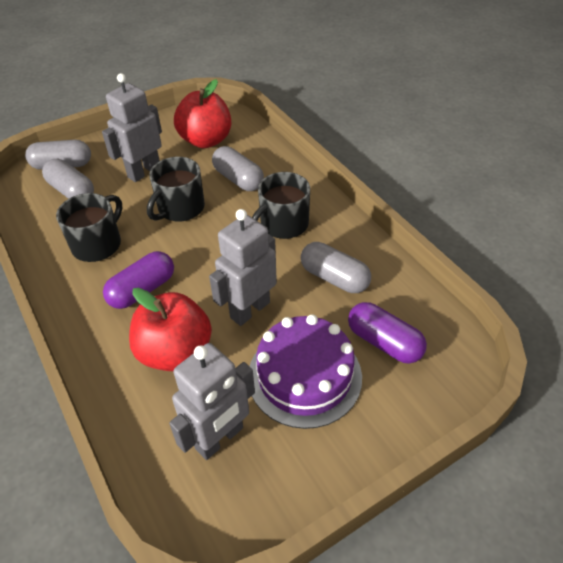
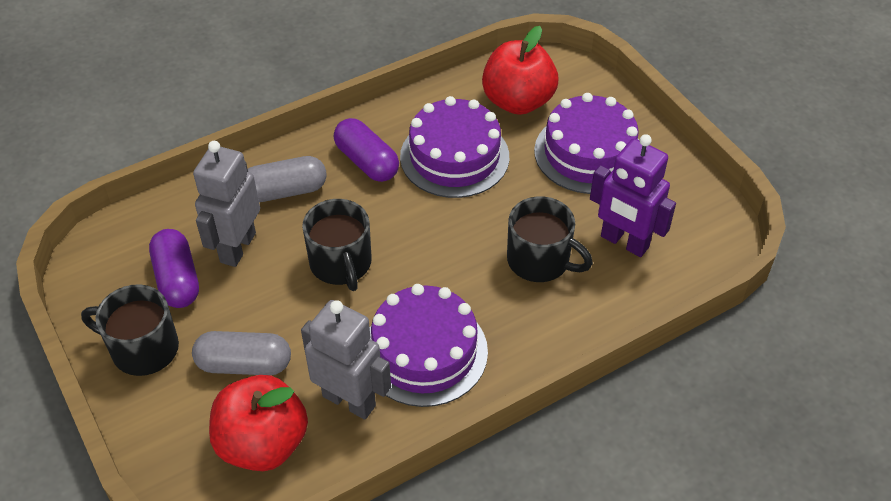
grey capsule: 4 -> 2
grey robot: 3 -> 2
purple cake: 1 -> 3
purple robot: 0 -> 1

